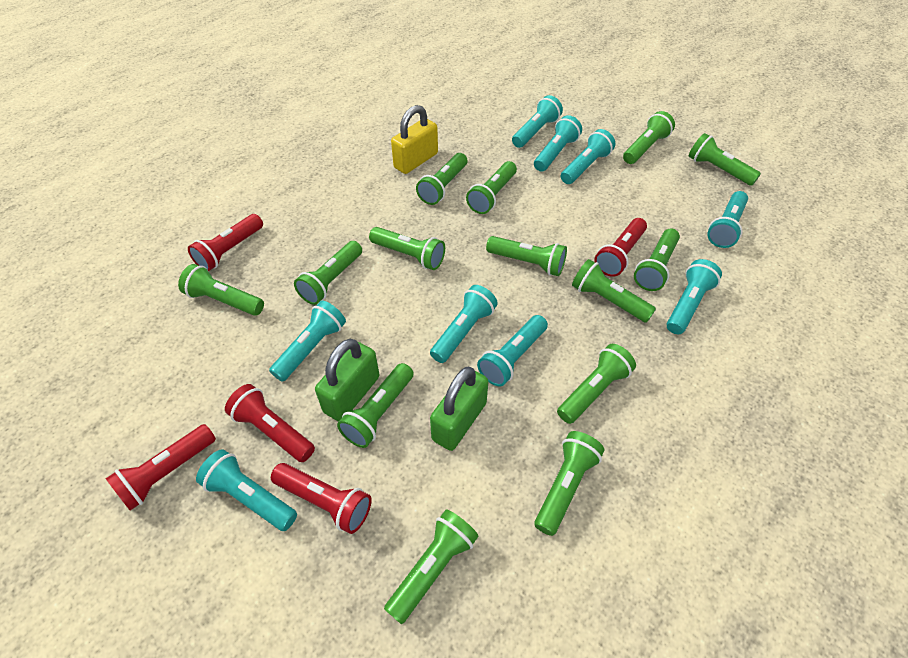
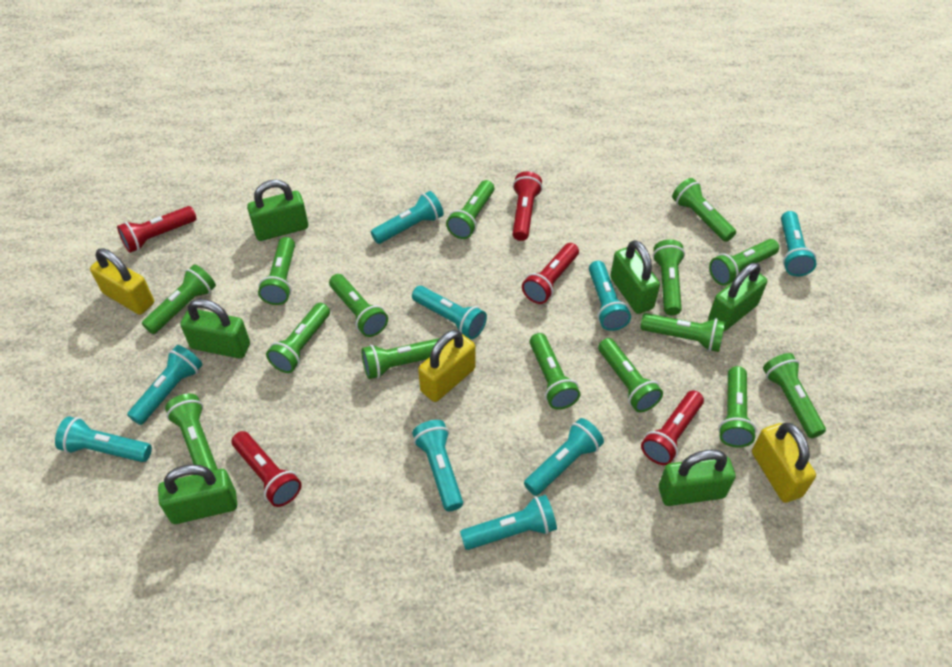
green flashlight: 14 -> 15
green padlock: 2 -> 6
yellow padlock: 1 -> 3

